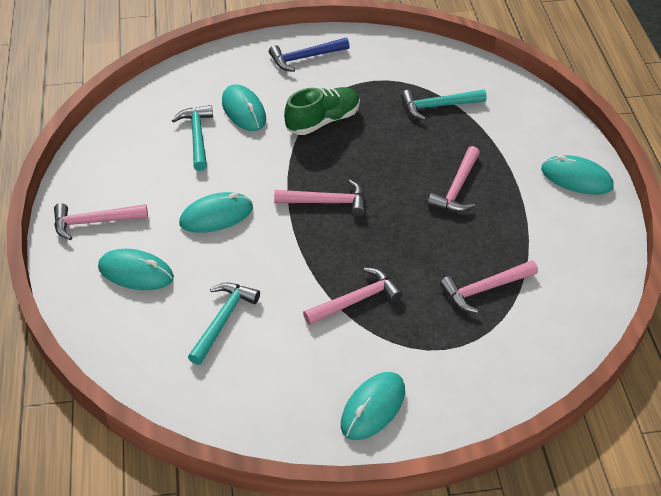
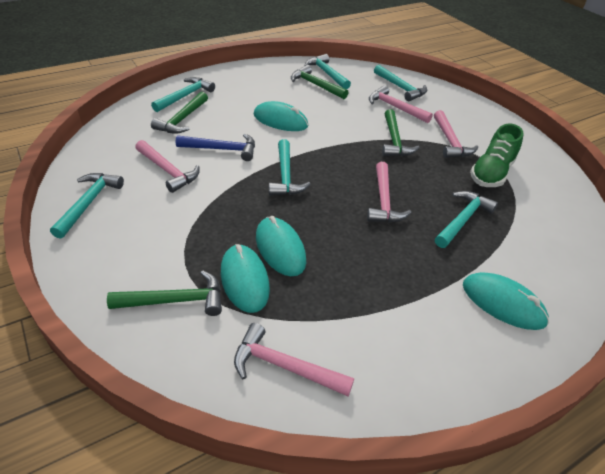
green hammer: 0 -> 4
turquoise hammer: 3 -> 6
turquoise mouse: 5 -> 4

